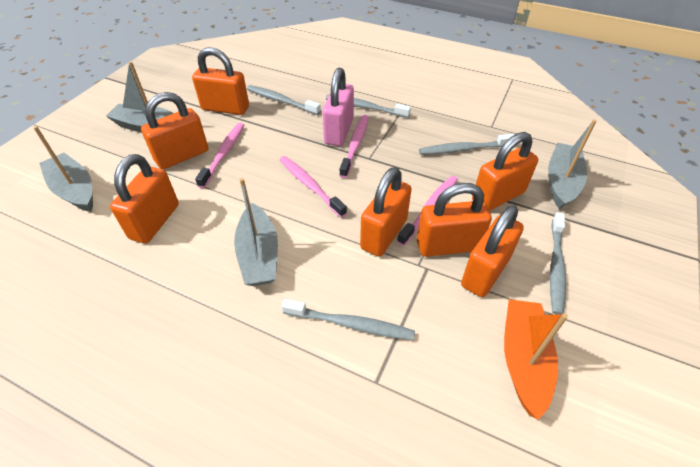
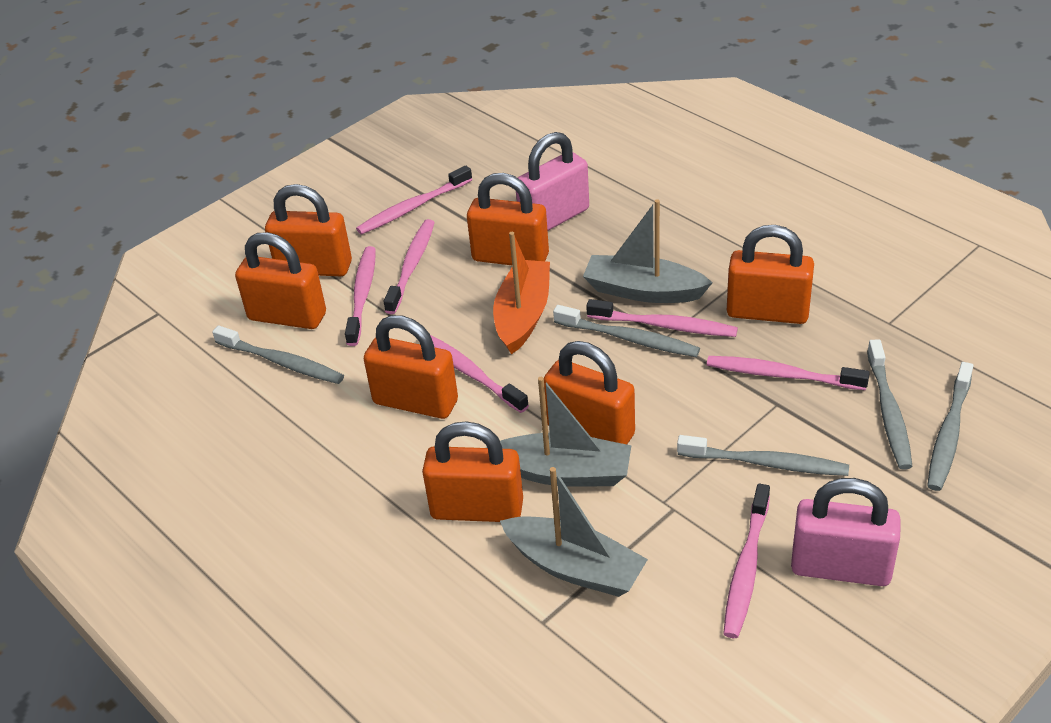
grey boat: 4 -> 3
pink padlock: 1 -> 2
pink toothbrush: 4 -> 7

